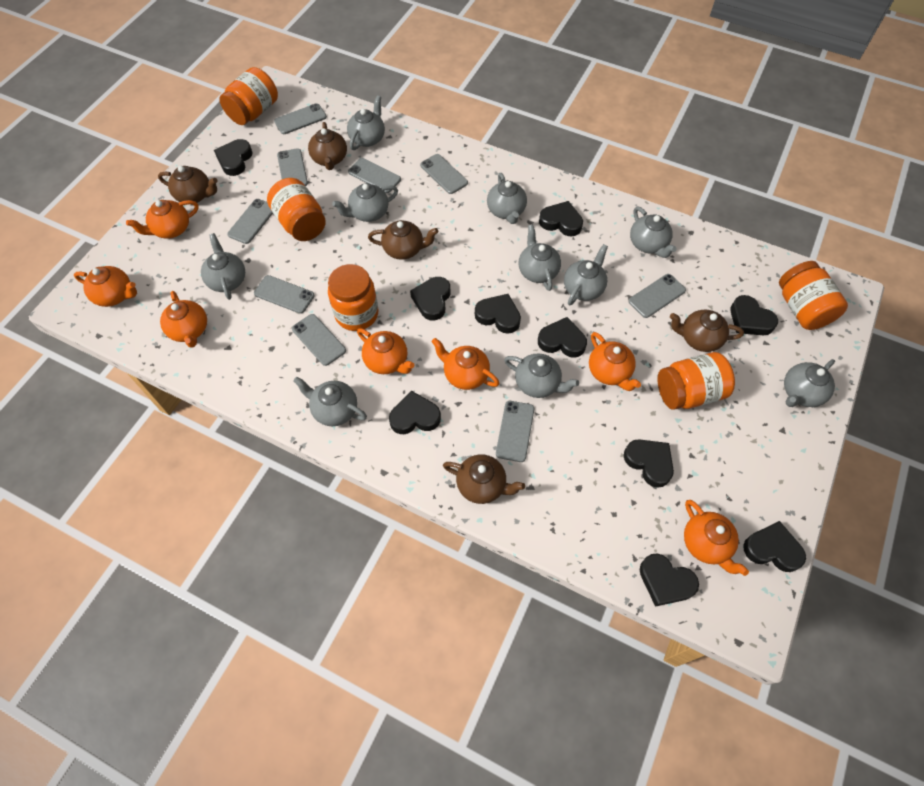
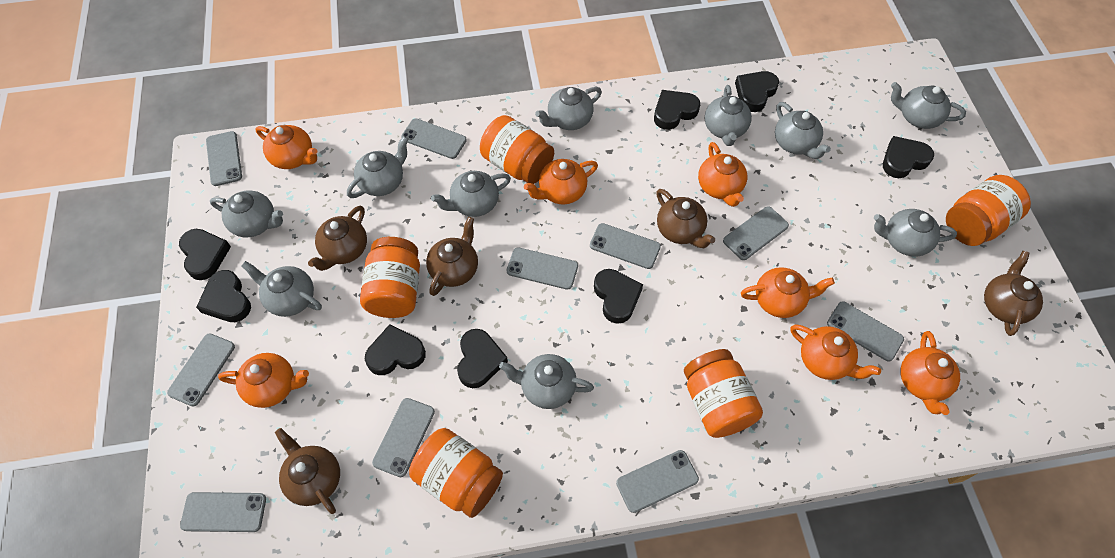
black heart: 10 -> 8
grey phone: 9 -> 10

